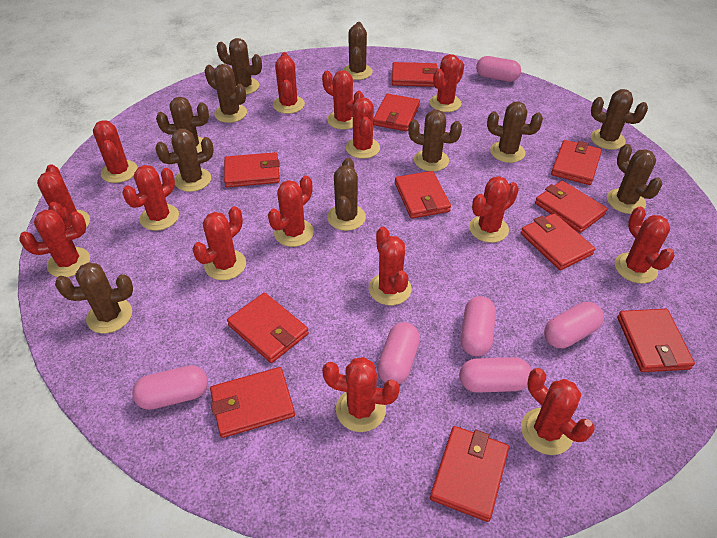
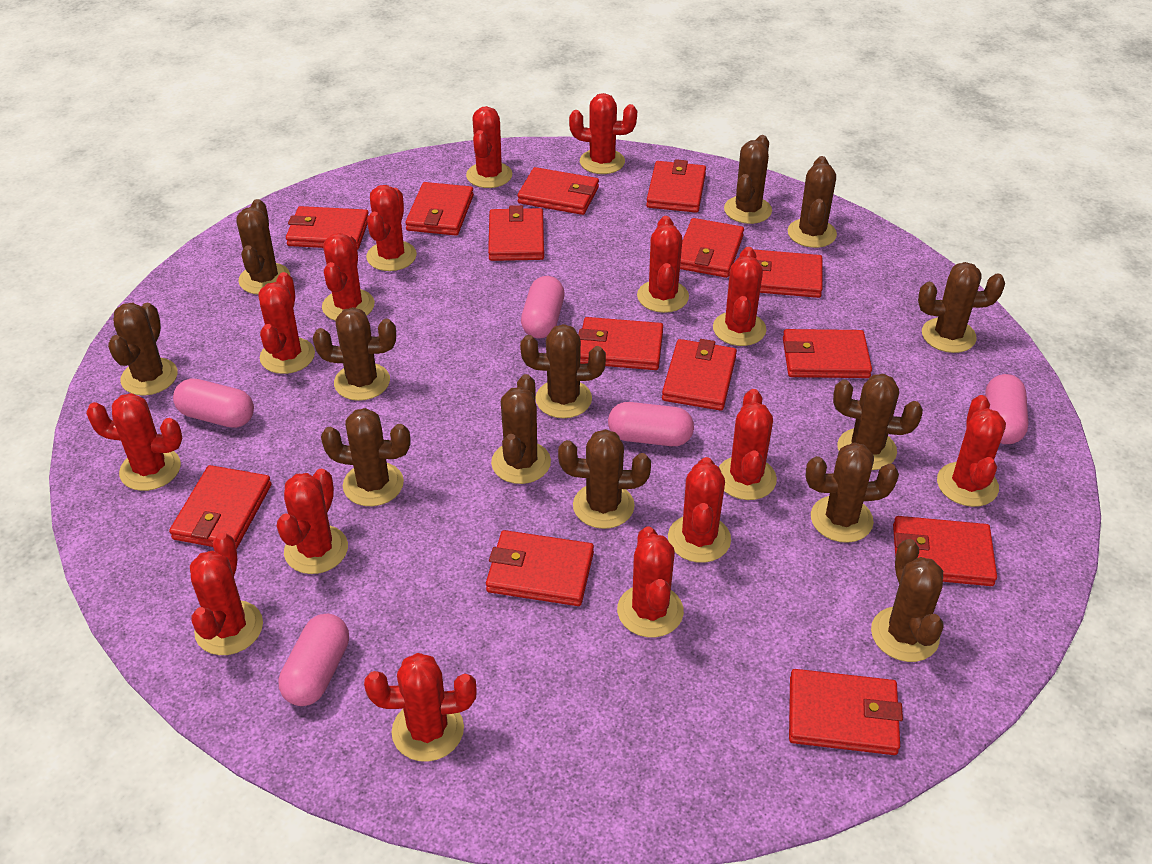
brown cactus: 11 -> 13
pink capsule: 6 -> 5
red wallet: 11 -> 14

